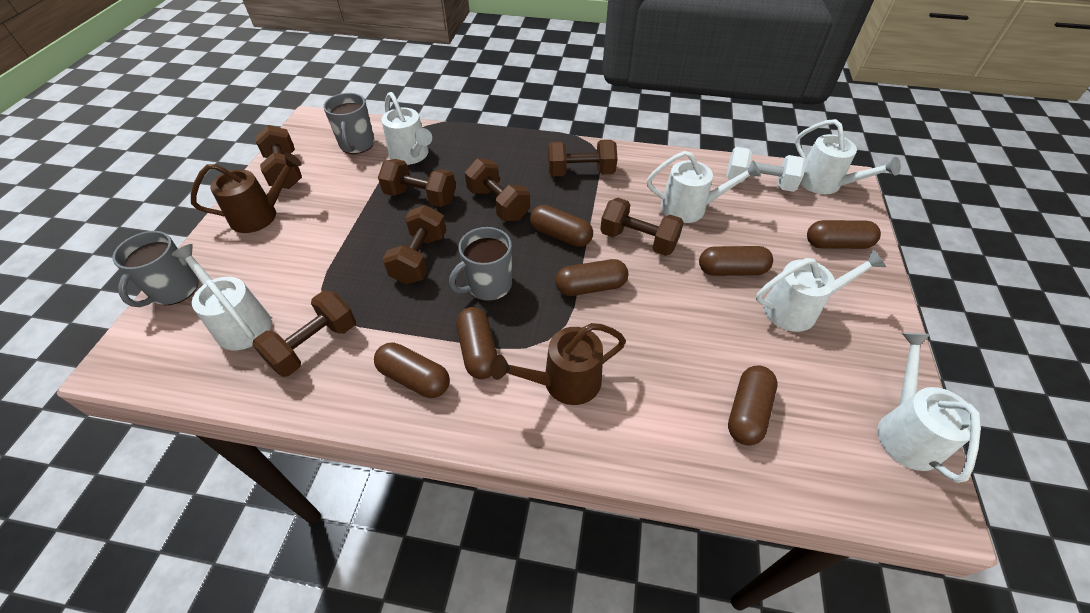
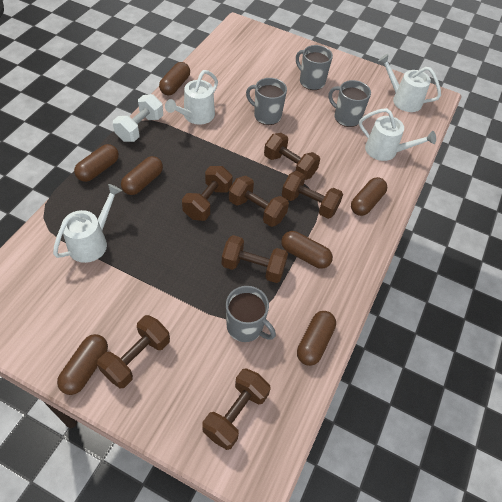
brown watering can: 2 -> 0
grey mug: 3 -> 4
white watering can: 6 -> 4

